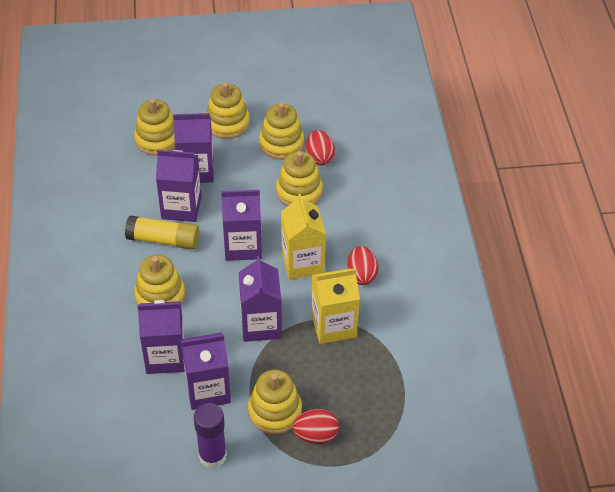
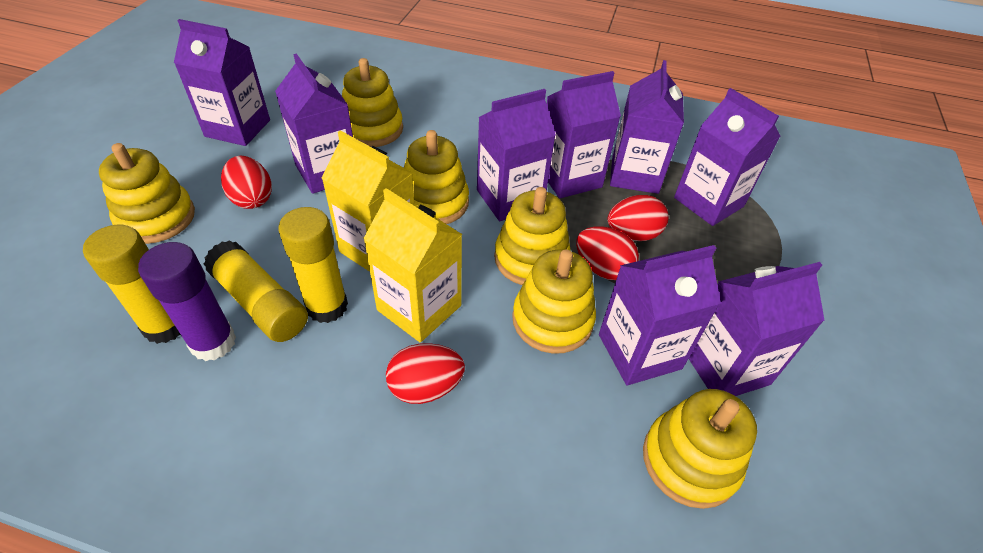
purple carton: 6 -> 8
red egg: 3 -> 4
yellow glue stick: 1 -> 3

